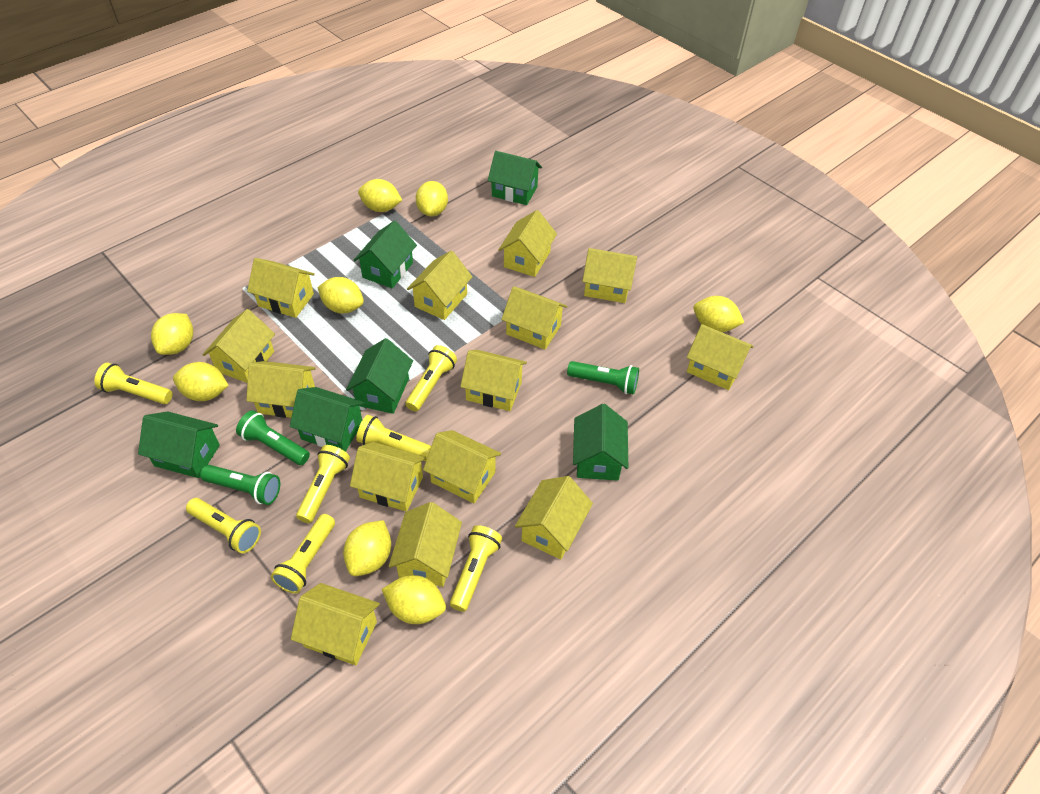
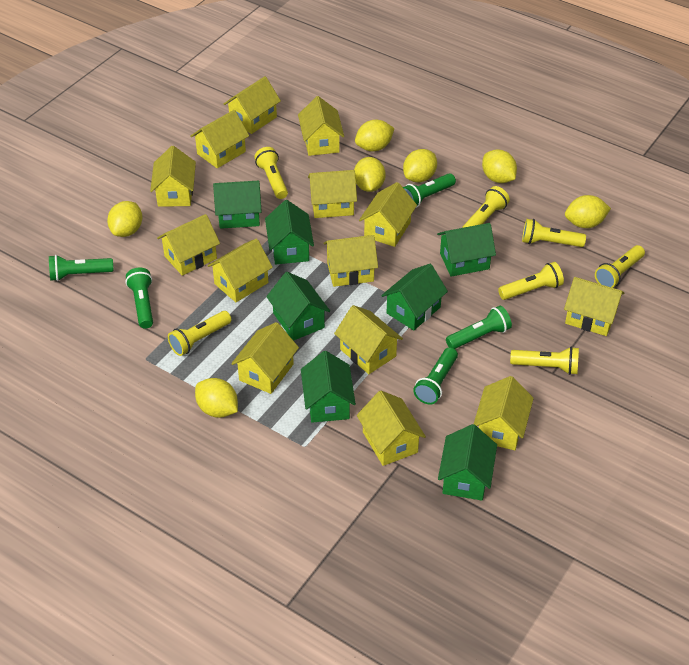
green flashlight: 3 -> 5
green house: 6 -> 7
yellow lemon: 8 -> 7

